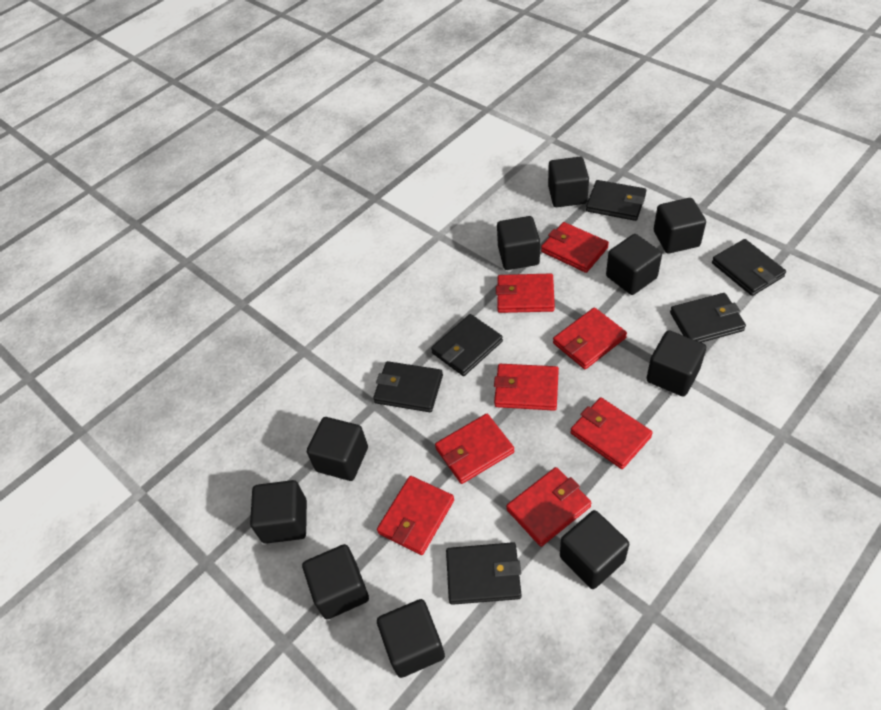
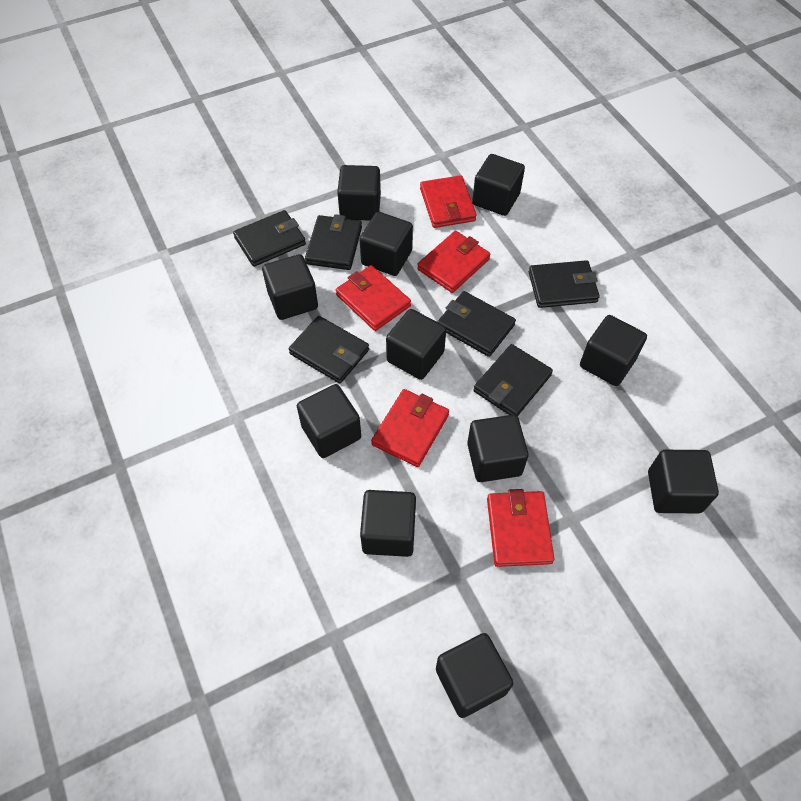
black cube: 10 -> 11
red wallet: 8 -> 5

